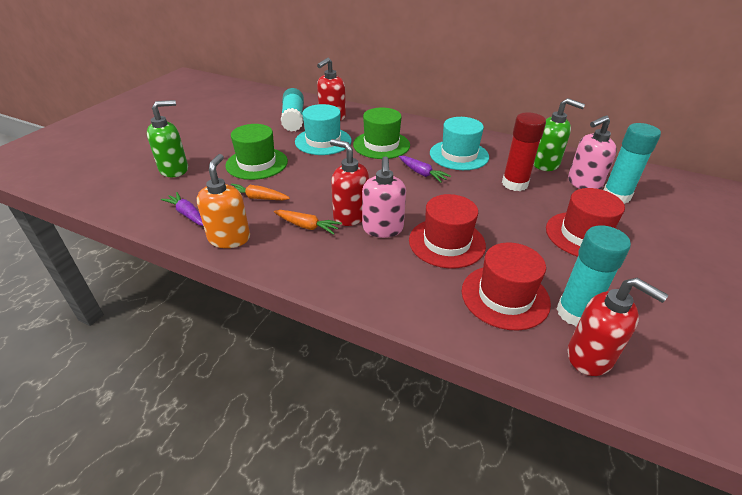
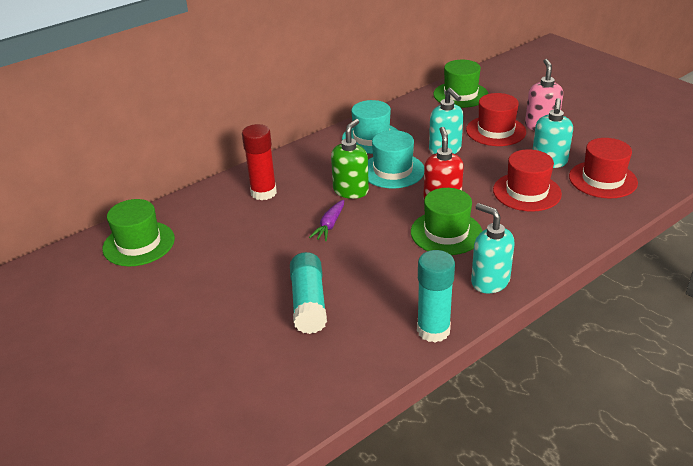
green hat: 2 -> 3
green soap dispenser: 2 -> 1
orange carrot: 2 -> 0
orange soap dispenser: 1 -> 0
pink soap dispenser: 2 -> 1
purple carrot: 2 -> 1
red soap dispenser: 3 -> 1
turquoise glue stick: 3 -> 2
turquoise soap dispenser: 0 -> 3

